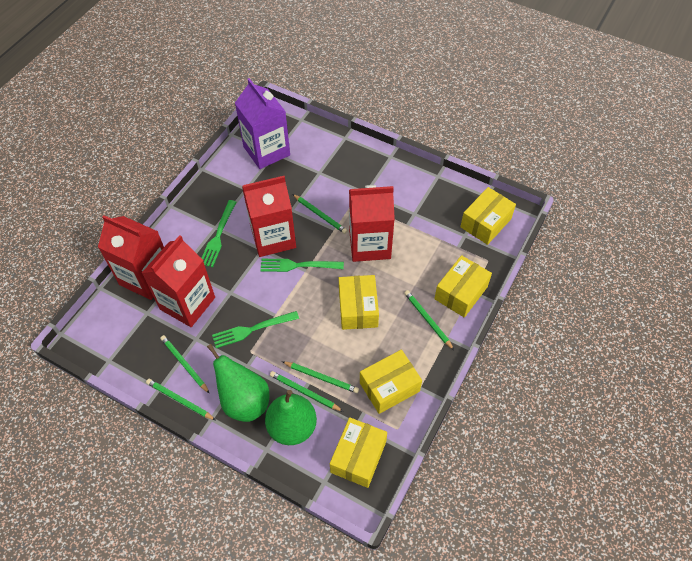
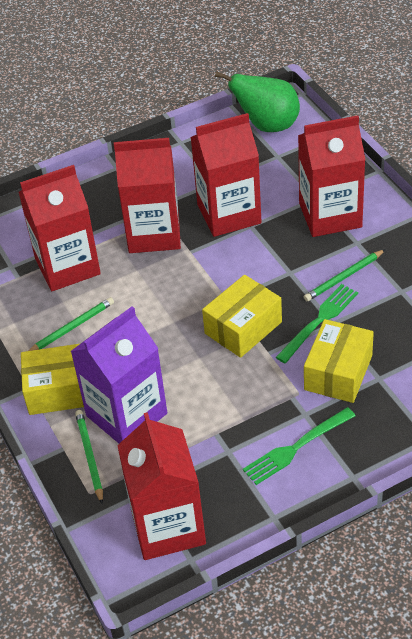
green fork: 3 -> 2
green pear: 2 -> 1
green pencil: 6 -> 3
red carton: 4 -> 5
yellow box: 5 -> 3

